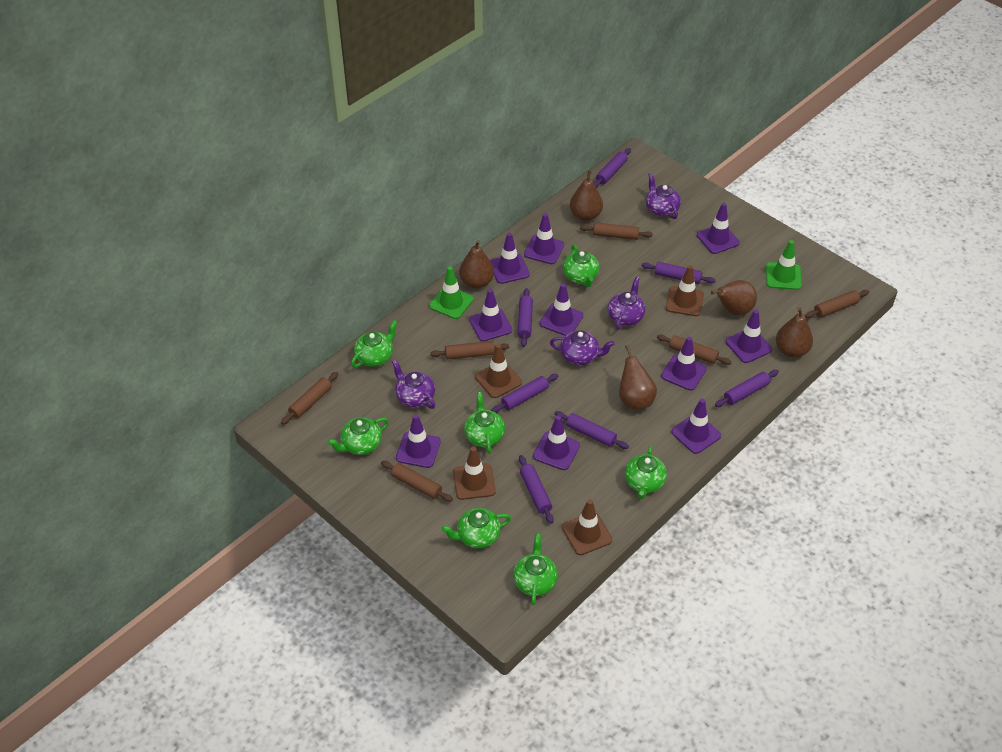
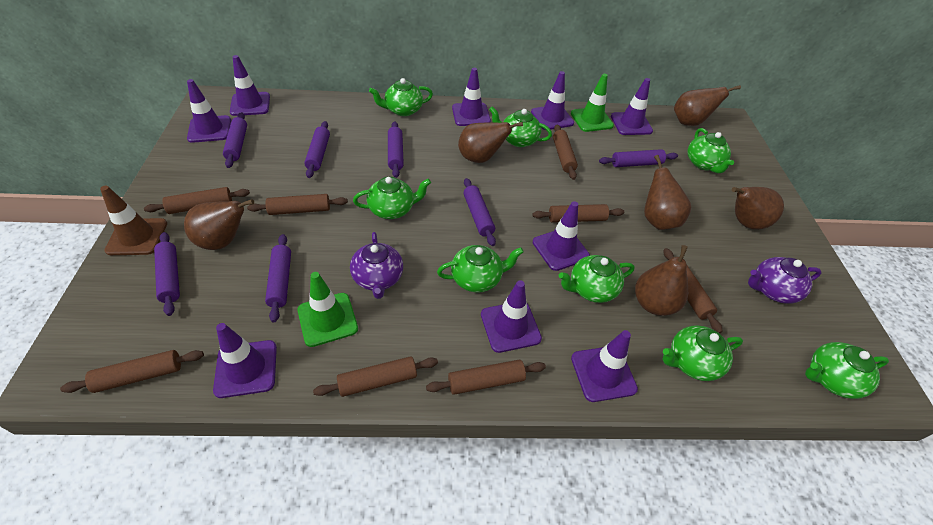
brown pear: 5 -> 6
brown rolling pin: 6 -> 8
brown traffic cone: 4 -> 1
green teapot: 7 -> 8
purple teapot: 4 -> 2
purple traffic cone: 10 -> 9

